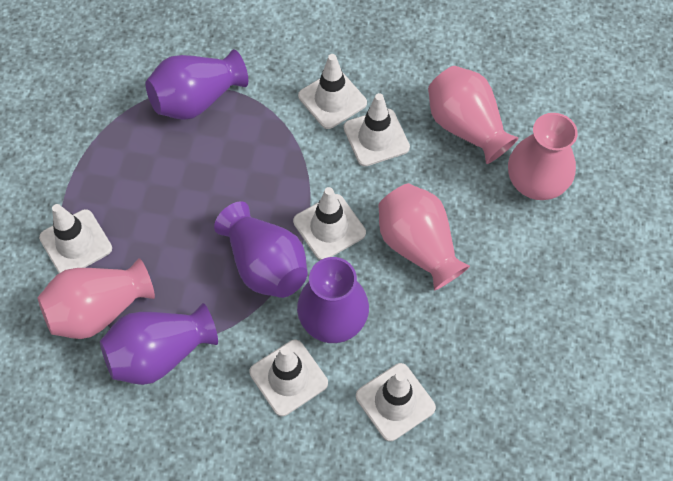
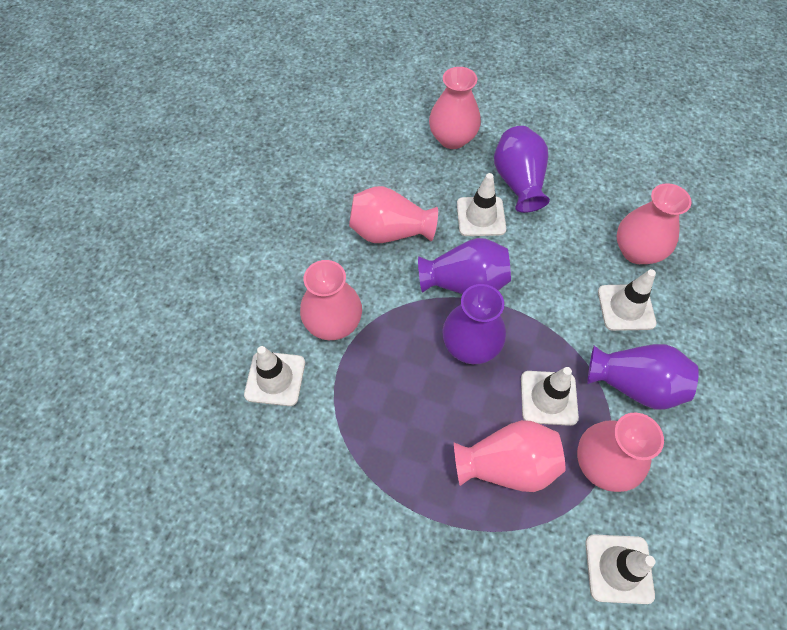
pink vase: 4 -> 6
white traffic cone: 6 -> 5

